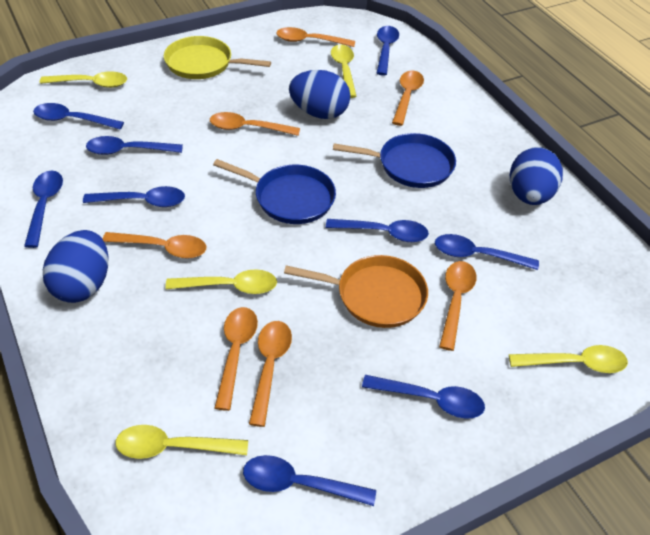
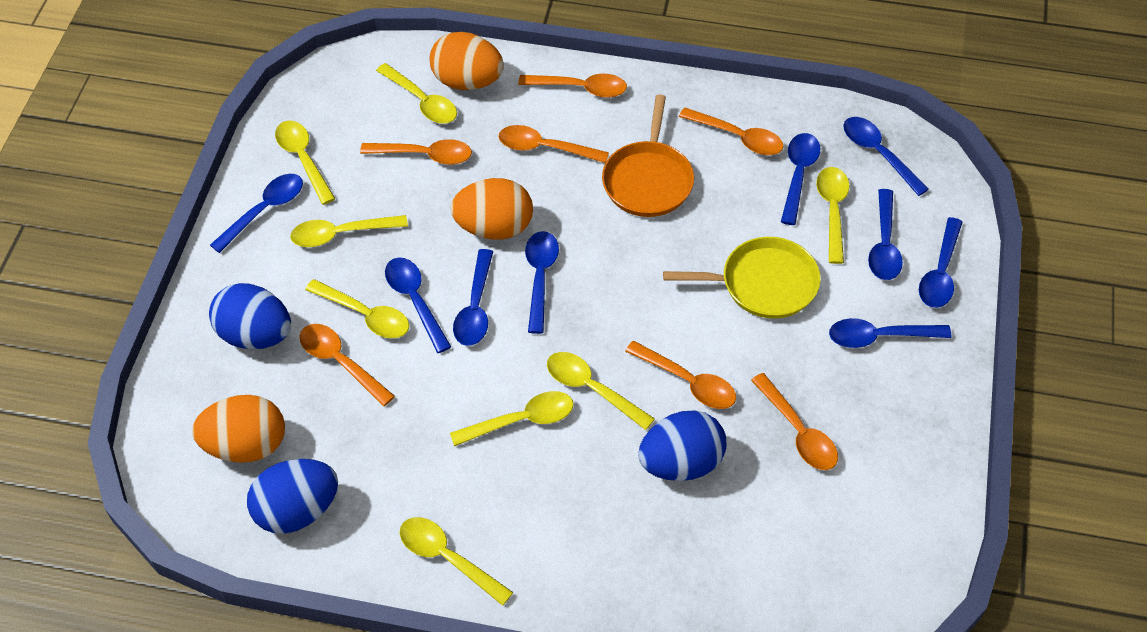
blue pan: 2 -> 0
orange egg: 0 -> 3
yellow spoon: 5 -> 8

